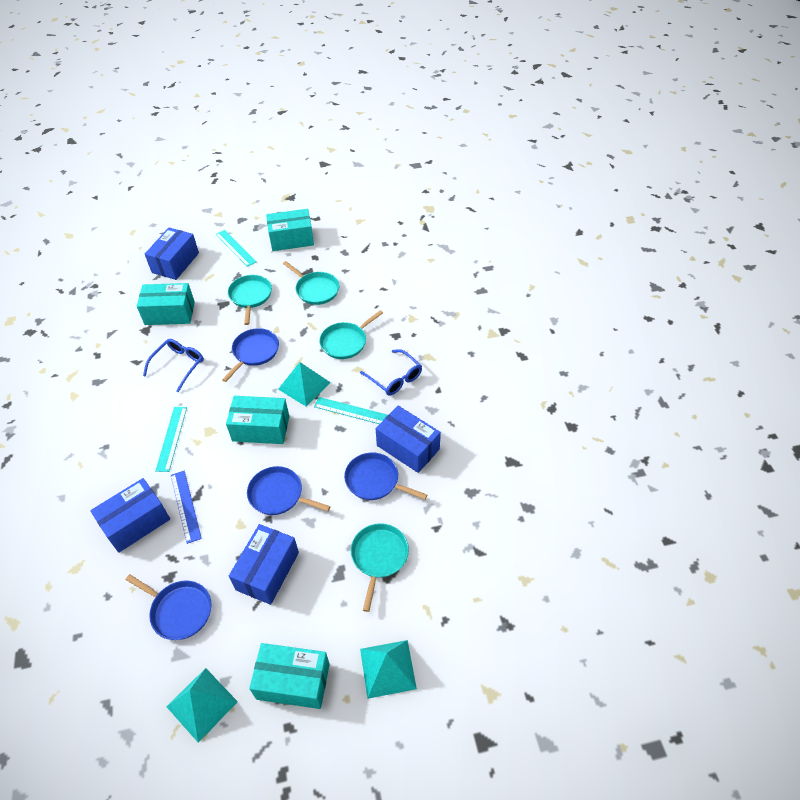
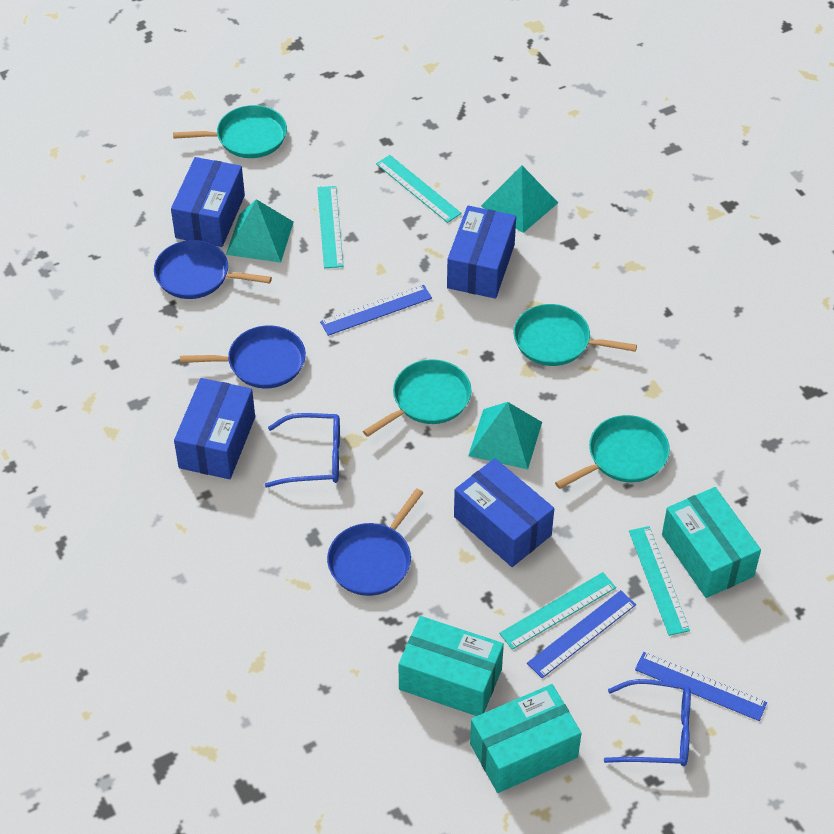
blue pan: 4 -> 3
blue ruler: 1 -> 3
turquoise box: 4 -> 3
turquoise ruler: 3 -> 4

